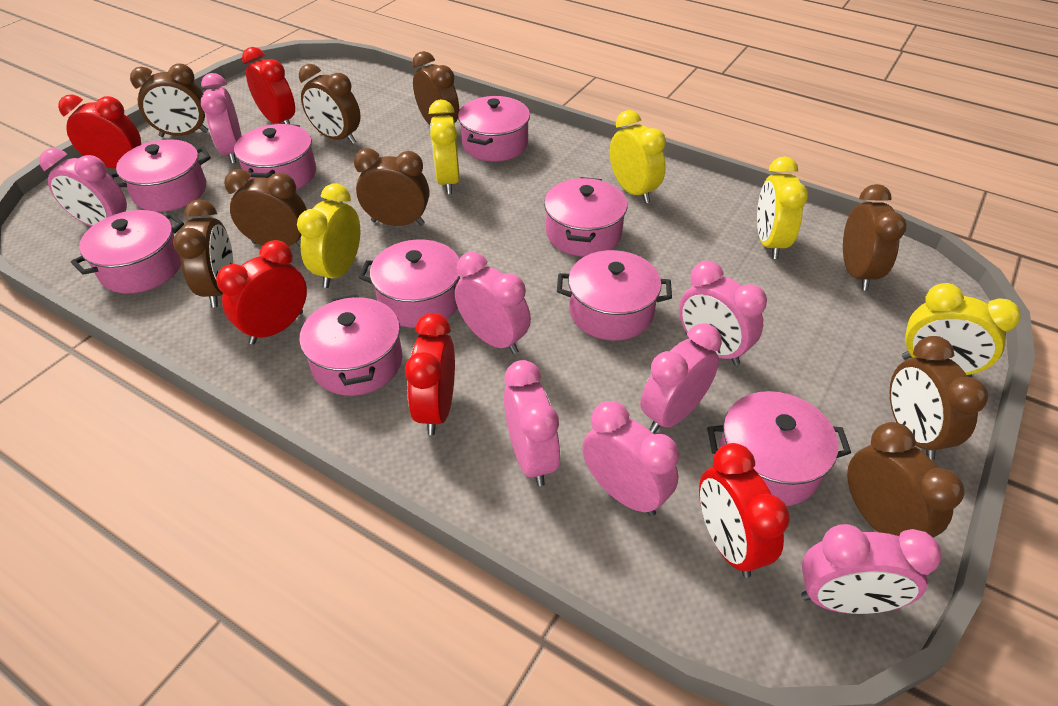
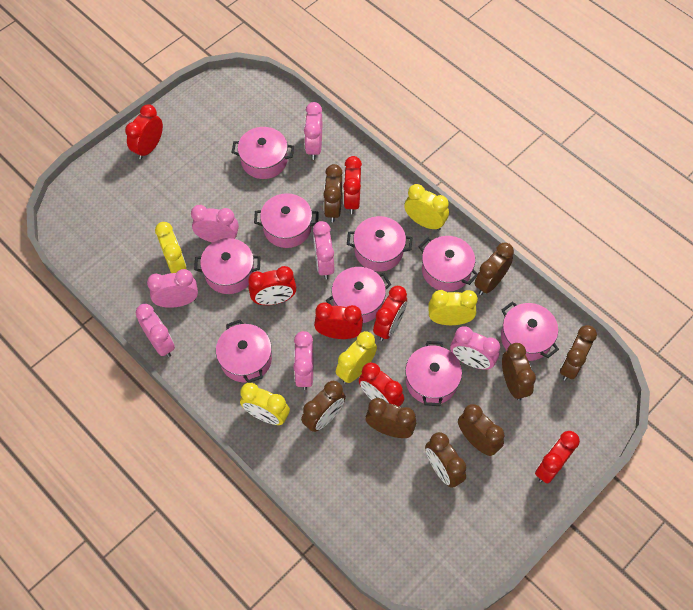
brown clock: 9 -> 8
pink clock: 8 -> 7
red clock: 5 -> 7

